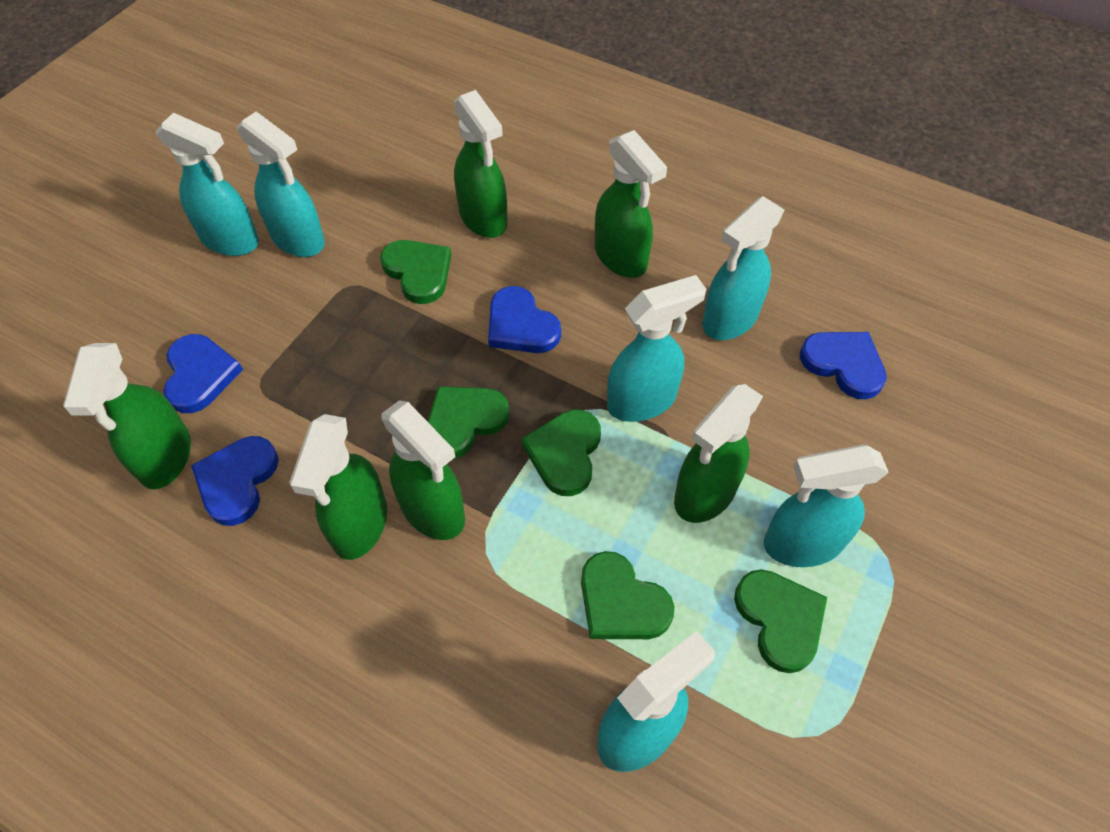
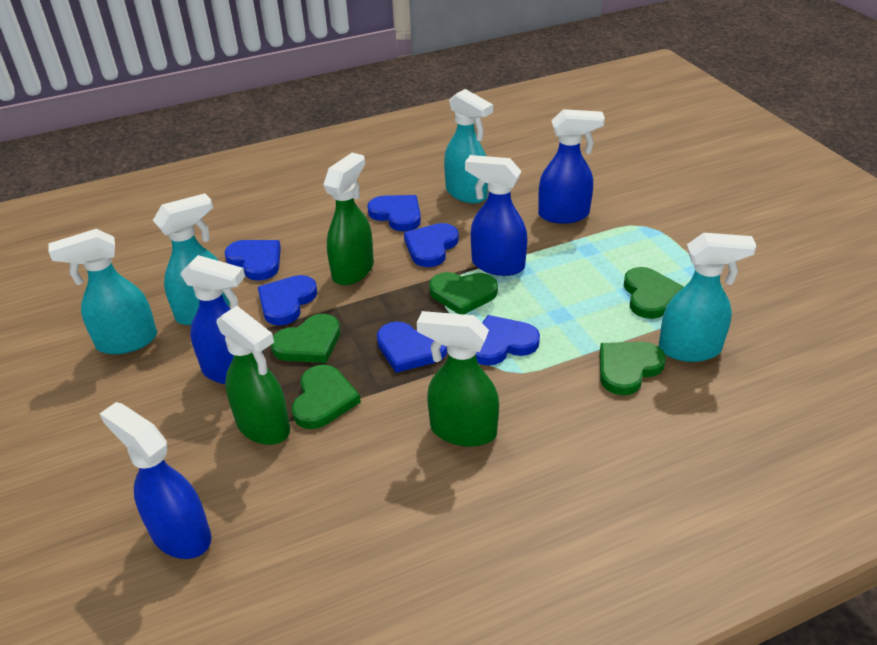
blue heart: 4 -> 6
blue spray bottle: 0 -> 4
green spray bottle: 6 -> 3
turquoise spray bottle: 6 -> 4

